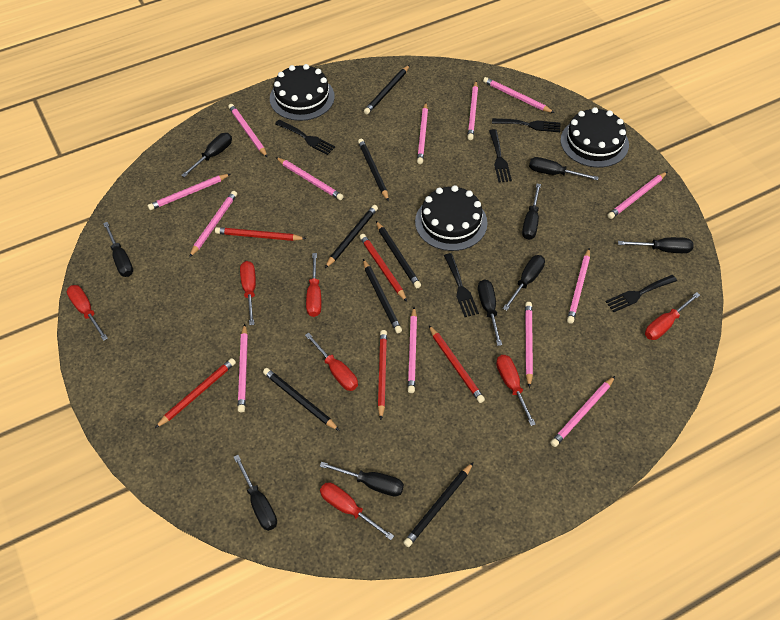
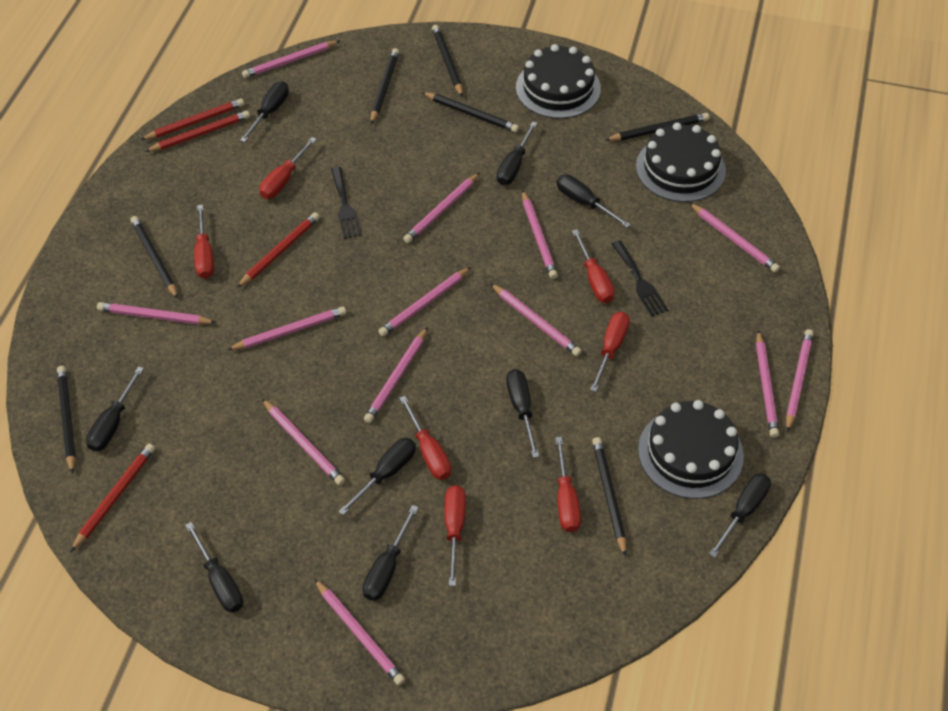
black fork: 5 -> 2
red pencil: 5 -> 4

